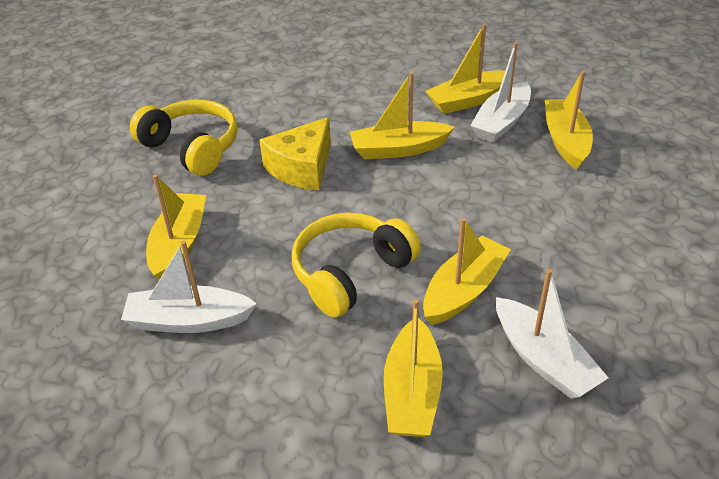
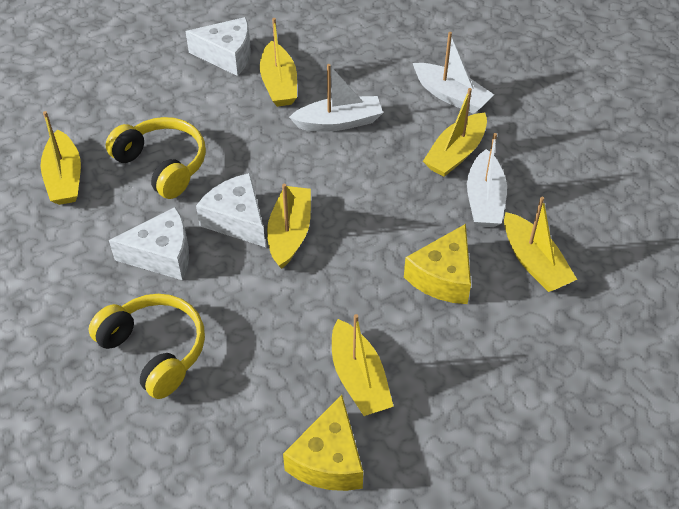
white cheese: 0 -> 3
yellow cheese: 1 -> 2

